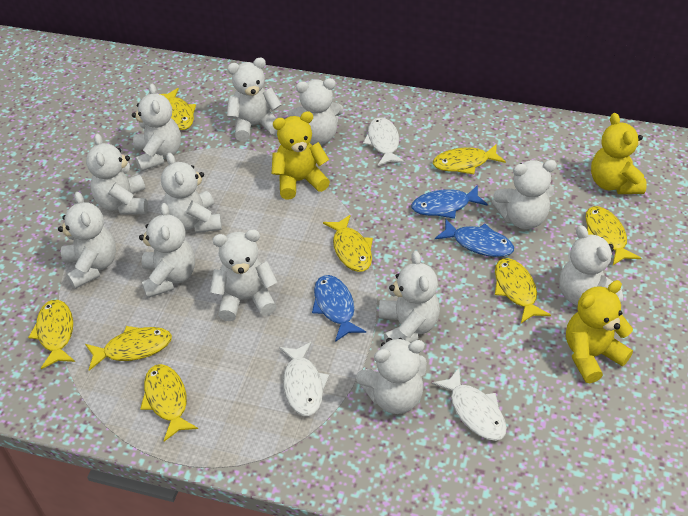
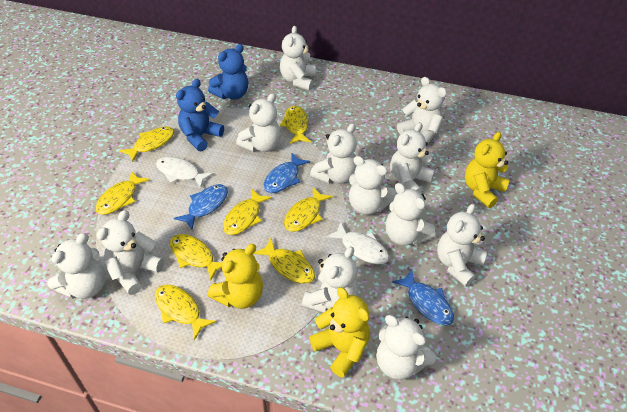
blue teddy bear: 0 -> 2
white fish: 3 -> 2

